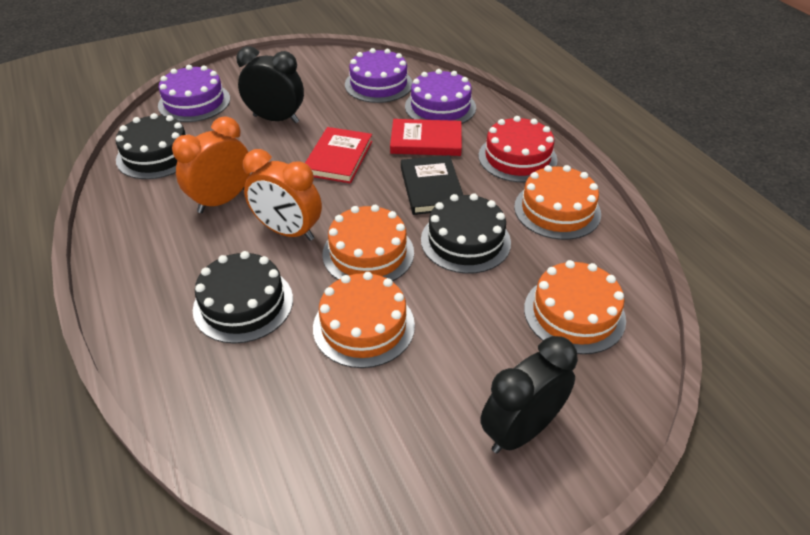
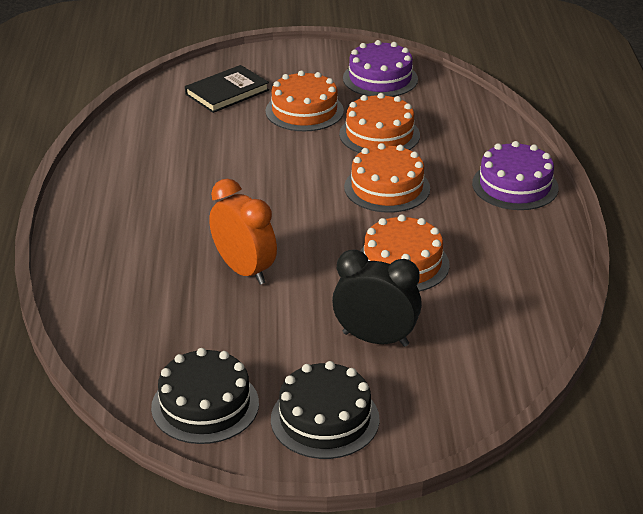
black cake: 3 -> 2
black clock: 2 -> 1
orange clock: 2 -> 1
purple cake: 3 -> 2
red book: 2 -> 0
red cake: 1 -> 0

